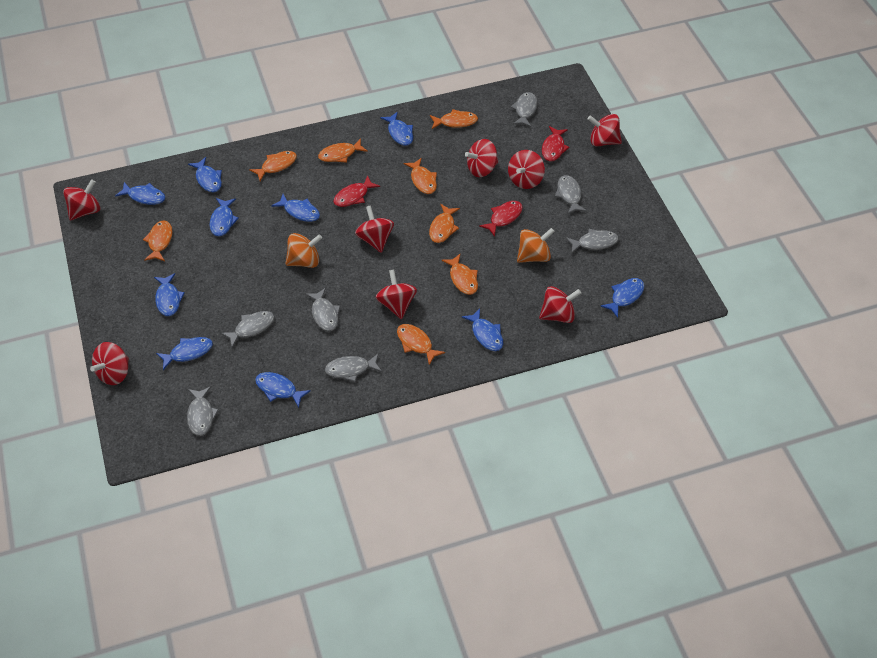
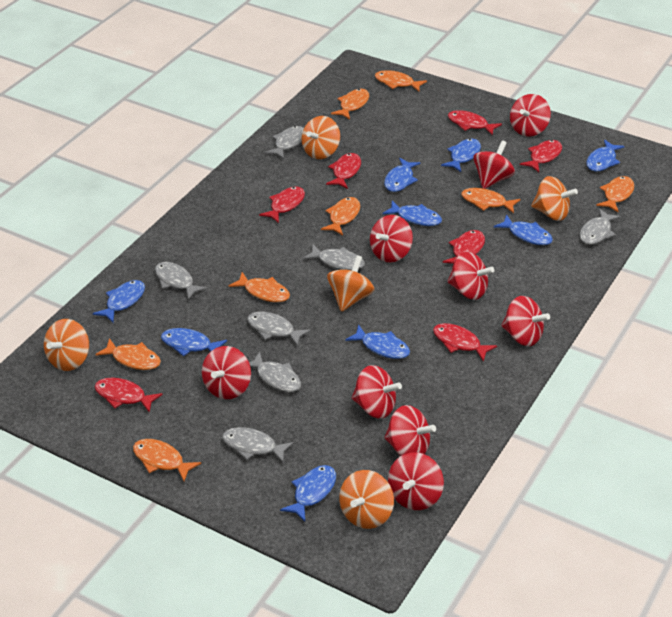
blue fish: 10 -> 9
orange spinning top: 2 -> 5
red fish: 3 -> 7
red spinning top: 8 -> 9

